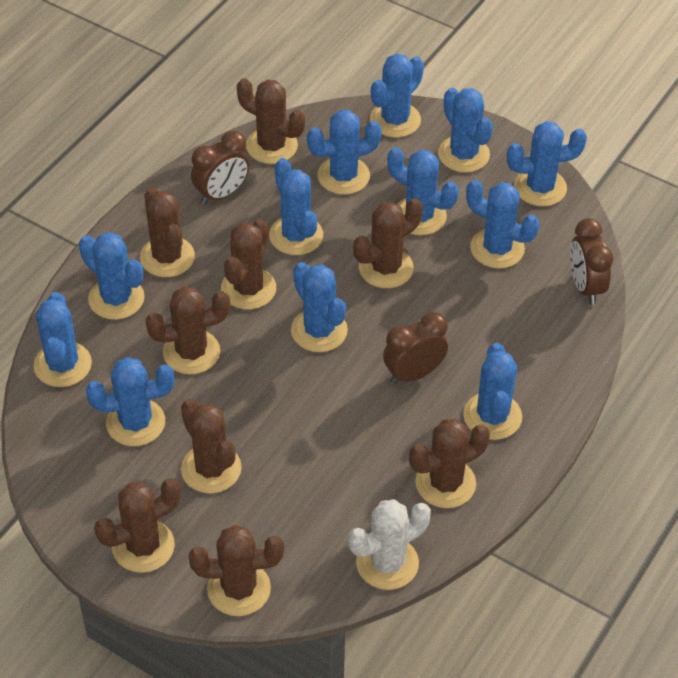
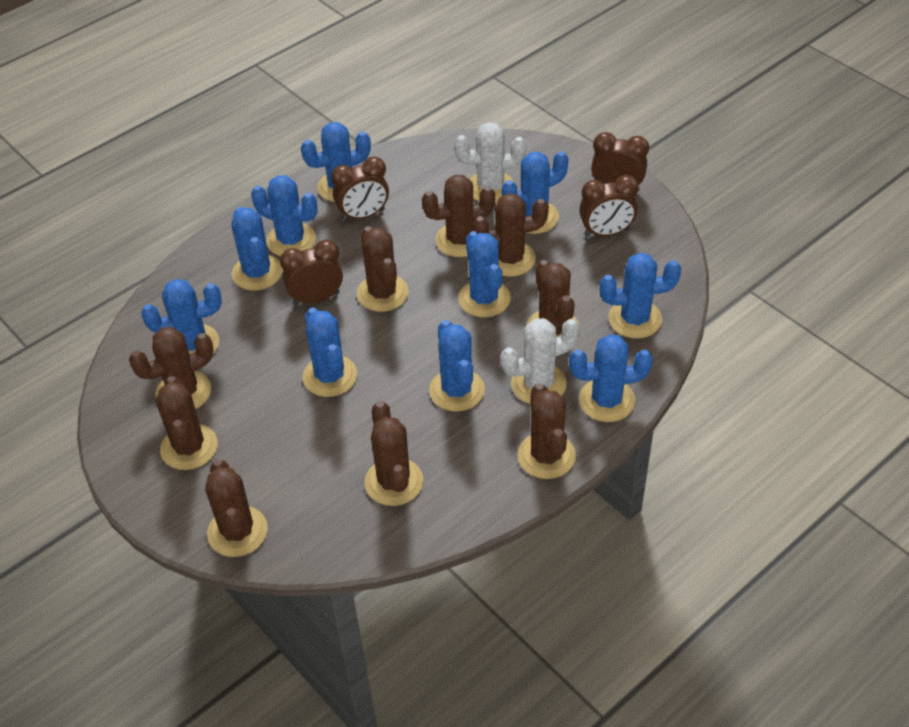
blue cactus: 12 -> 10
brown clock: 3 -> 4
white cactus: 1 -> 2

